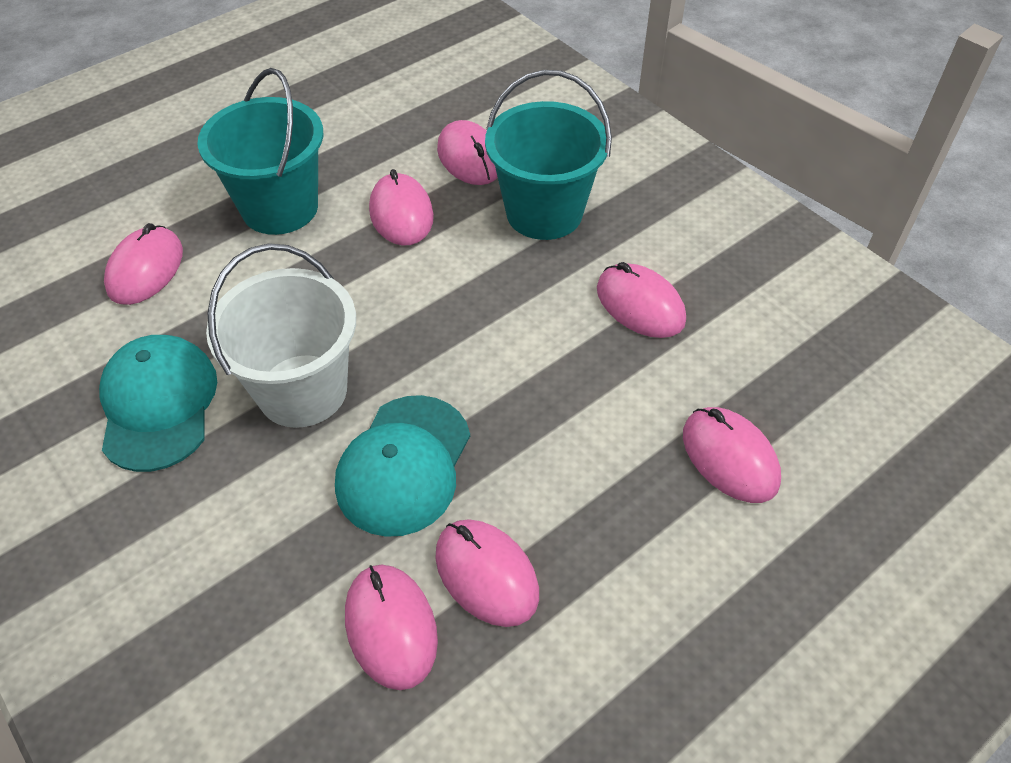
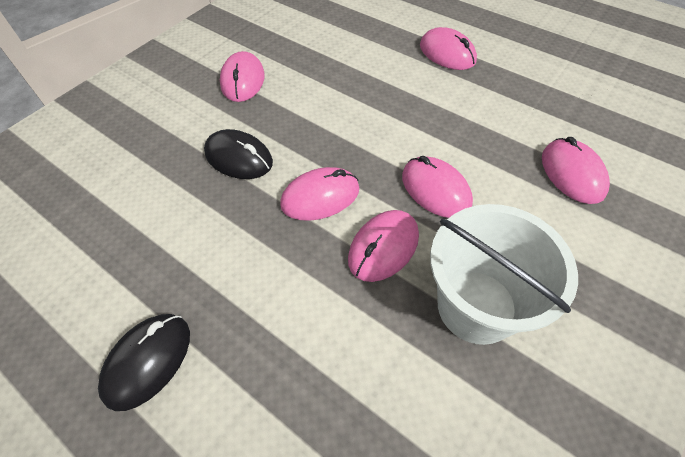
black mouse: 0 -> 2
pink mouse: 7 -> 6
turquoise bucket: 2 -> 0
turquoise cap: 2 -> 0

